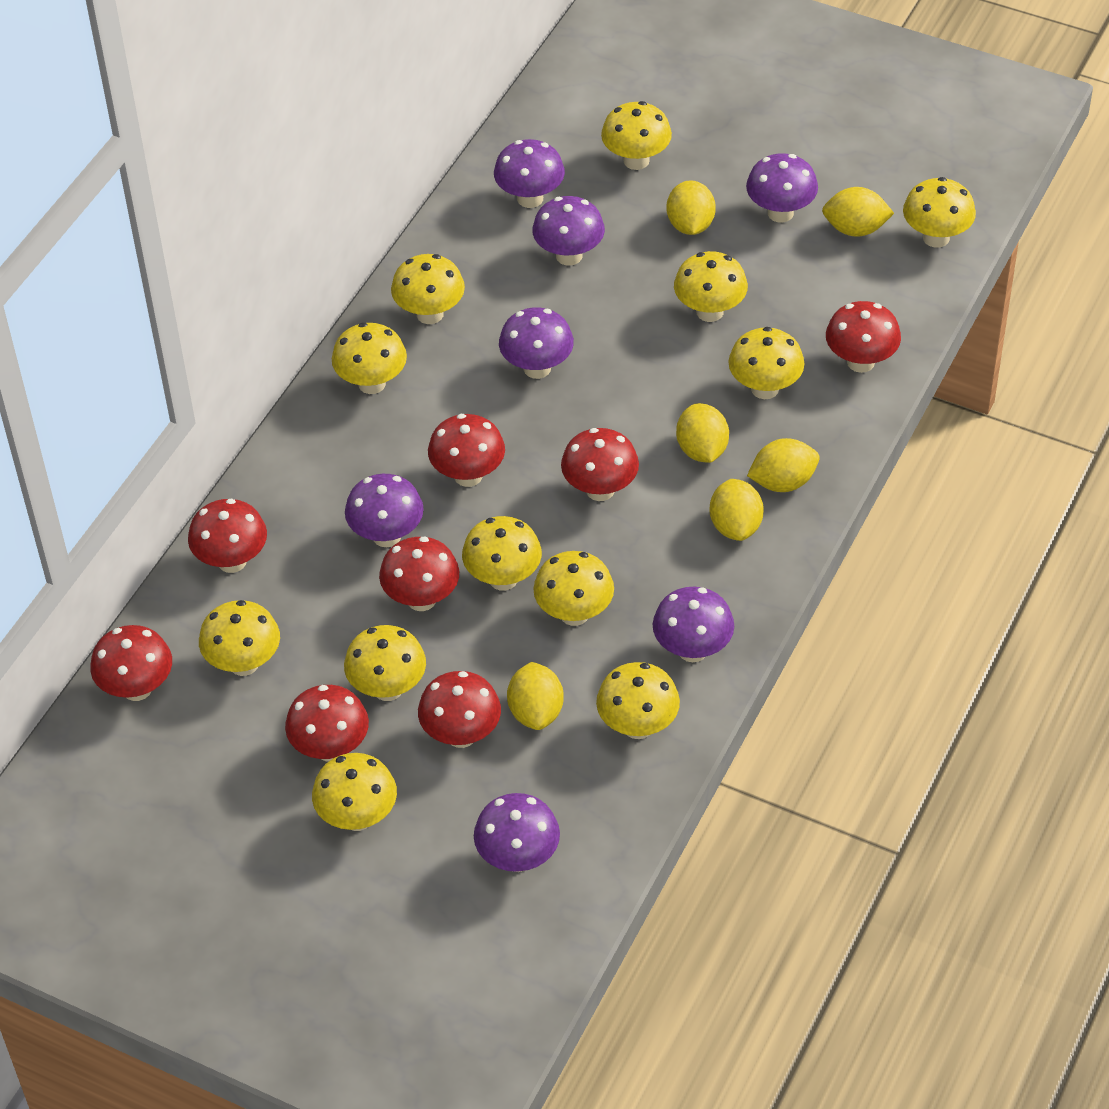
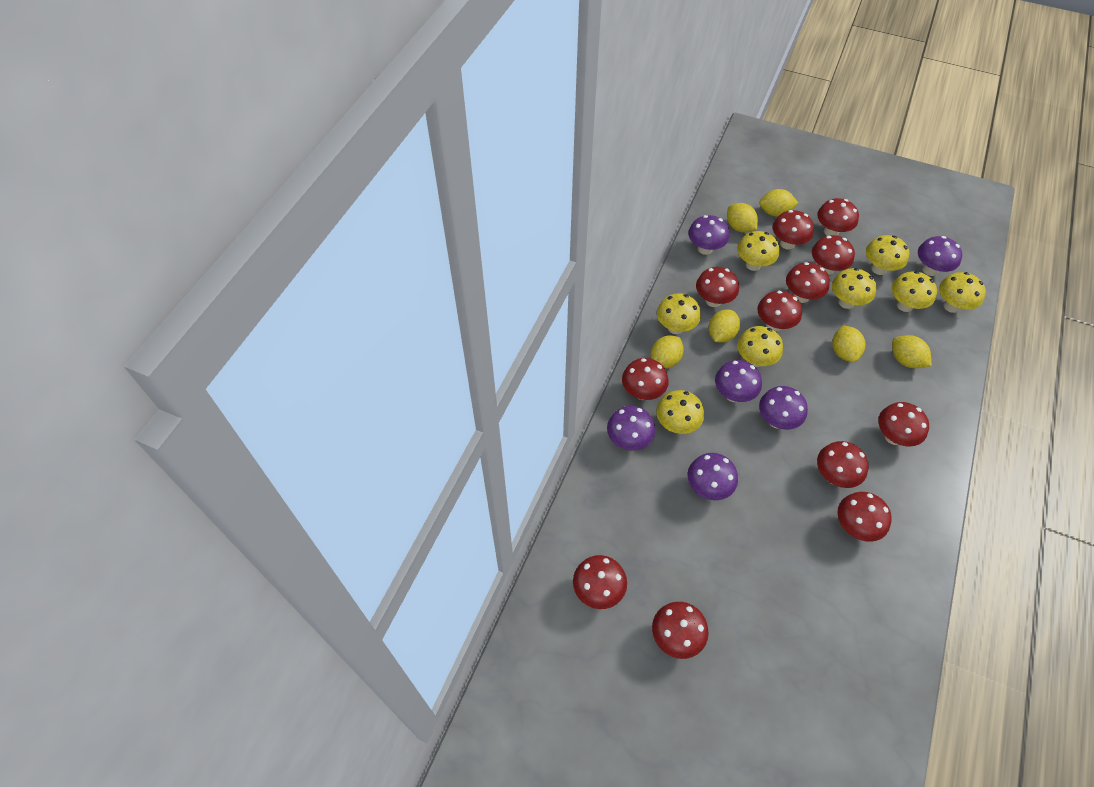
purple mushroom: 7 -> 6
red mushroom: 8 -> 12
yellow mushroom: 12 -> 8

